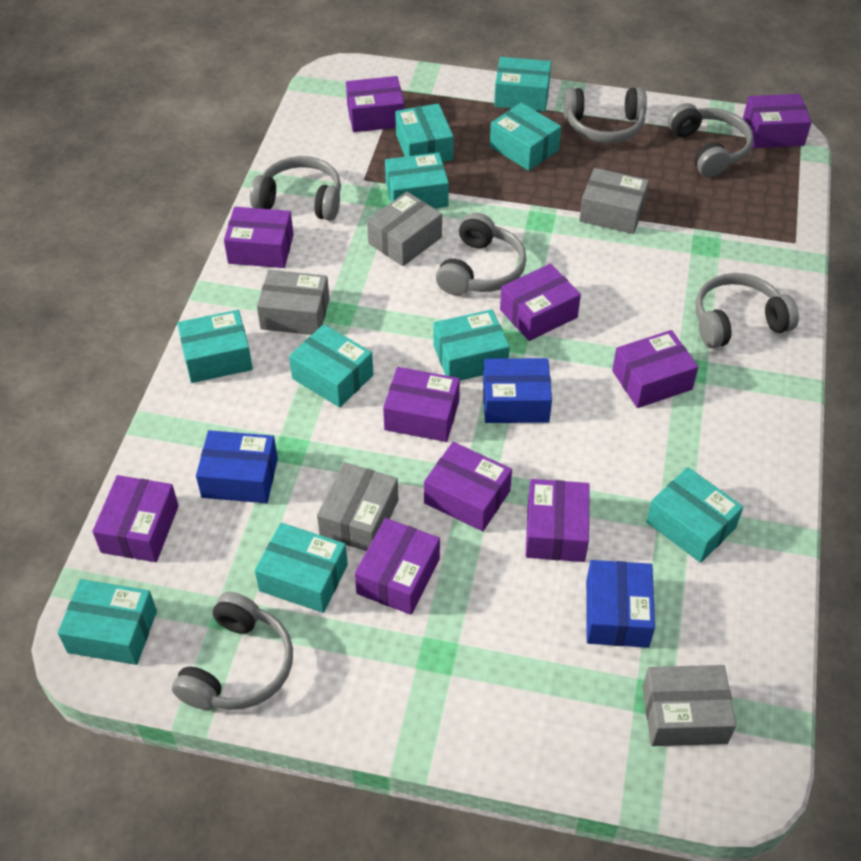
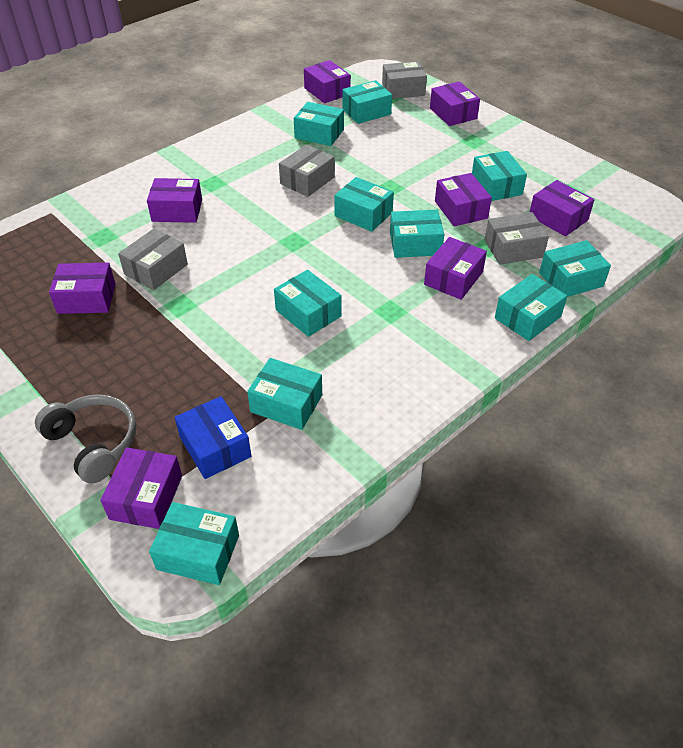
blue box: 3 -> 1
grey box: 5 -> 4
grey headphones: 6 -> 1
purple box: 10 -> 8

